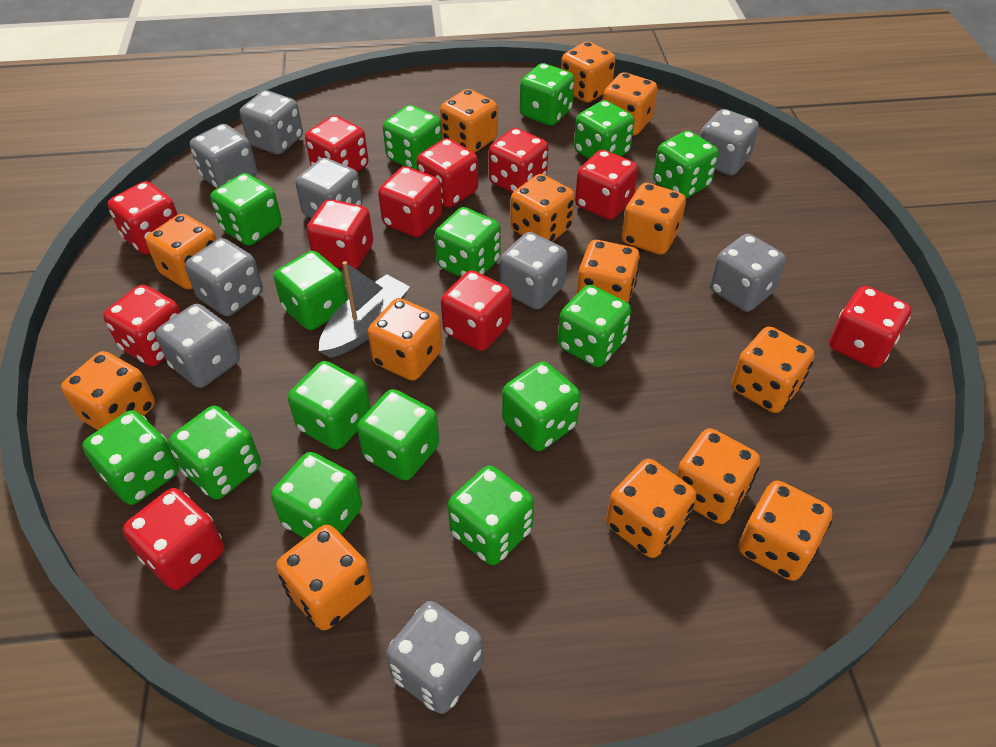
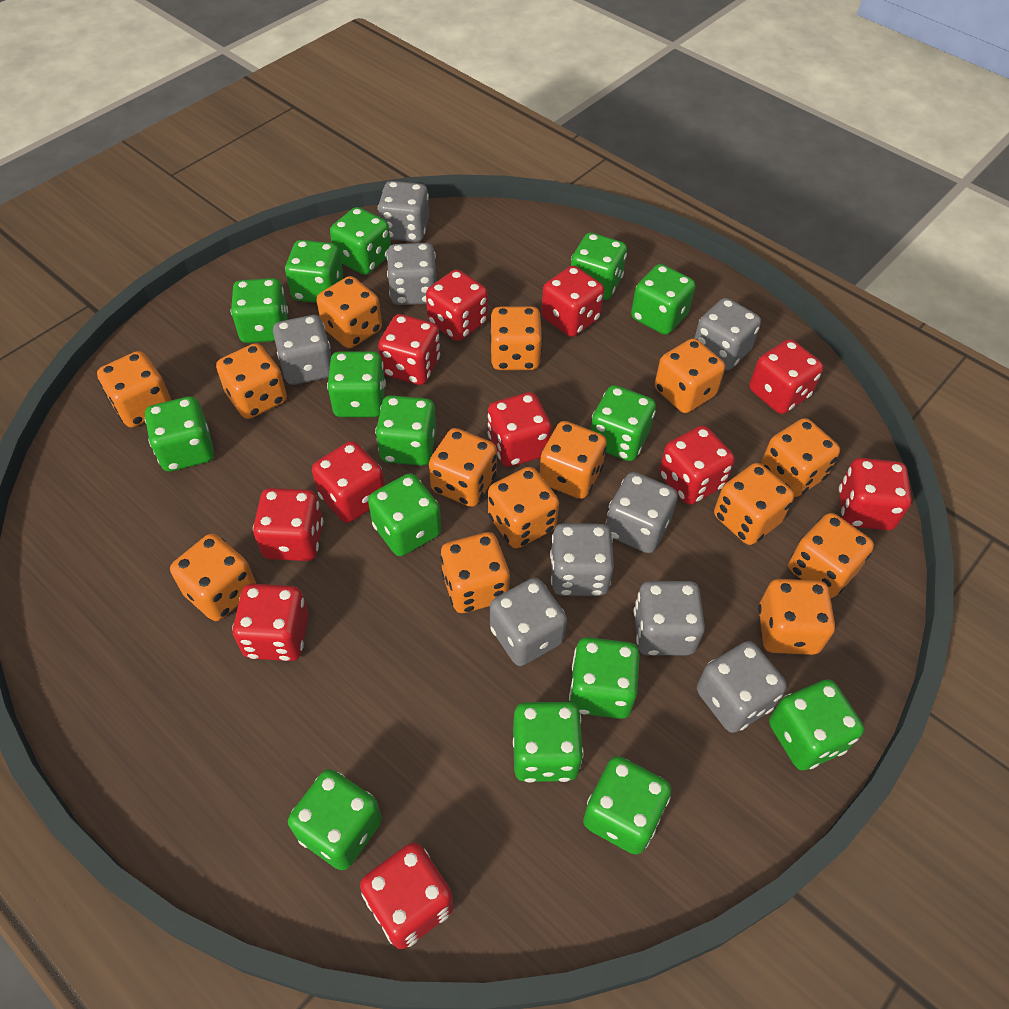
grey boat: 1 -> 0

